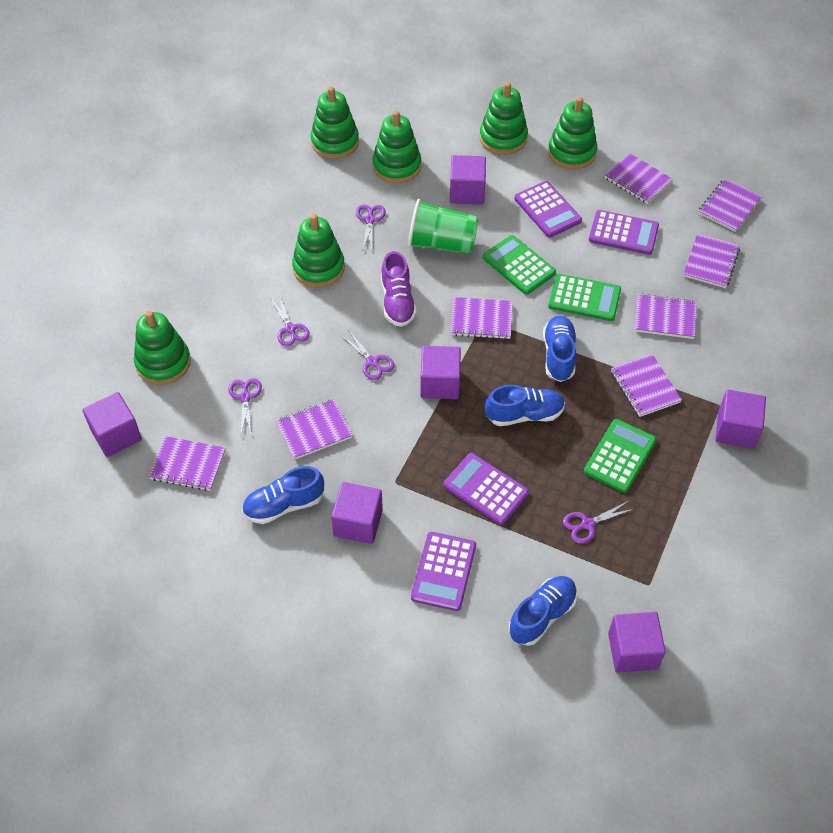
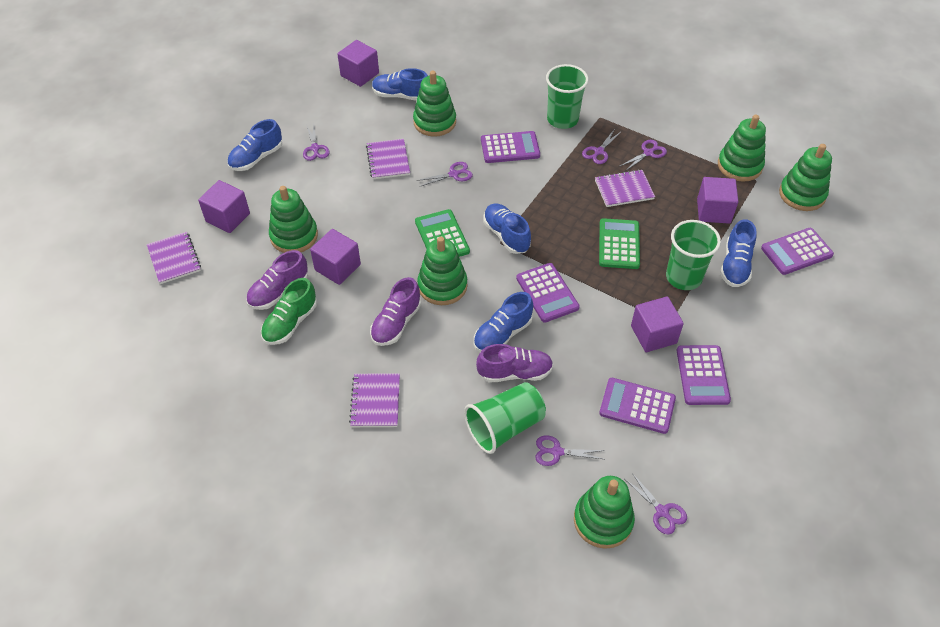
blue shoe: 4 -> 5
green calculator: 3 -> 2
green cup: 1 -> 3
green shoe: 0 -> 1
purple calculator: 4 -> 5
purple cube: 6 -> 5
purple notebook: 8 -> 4
purple scissors: 5 -> 6
purple shoe: 1 -> 3

